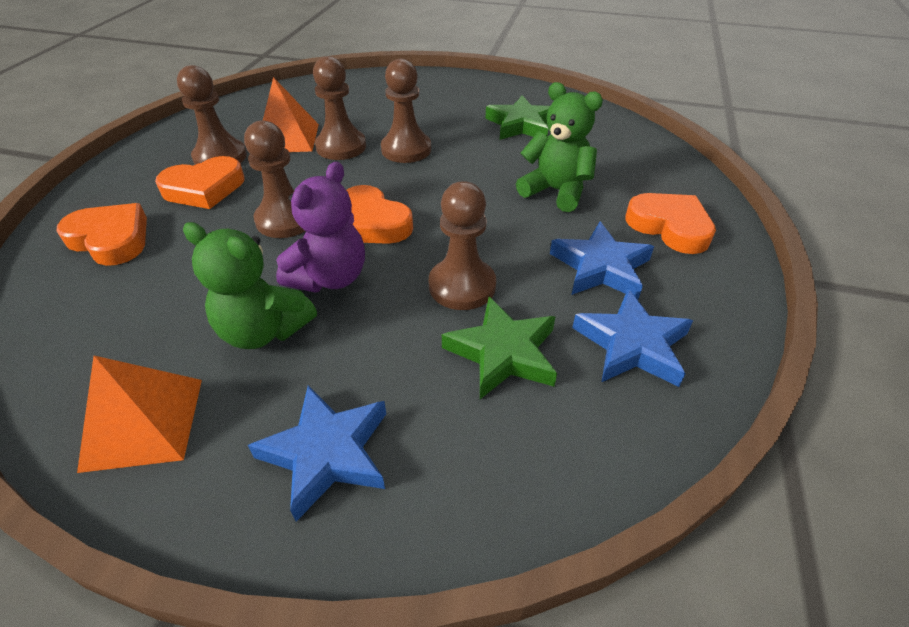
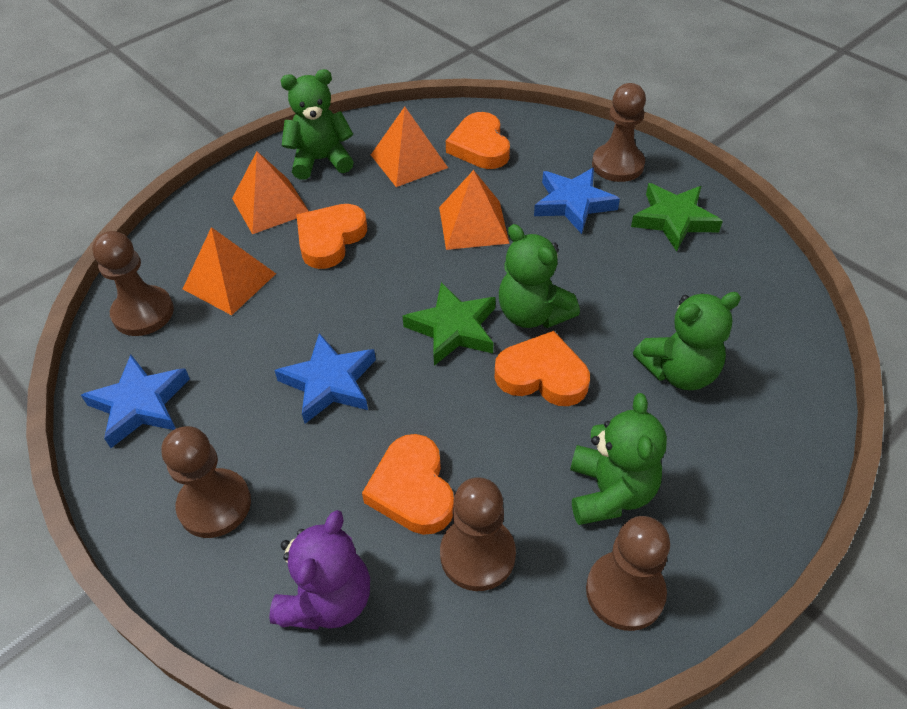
green teddy bear: 2 -> 4
orange pyramid: 2 -> 4

